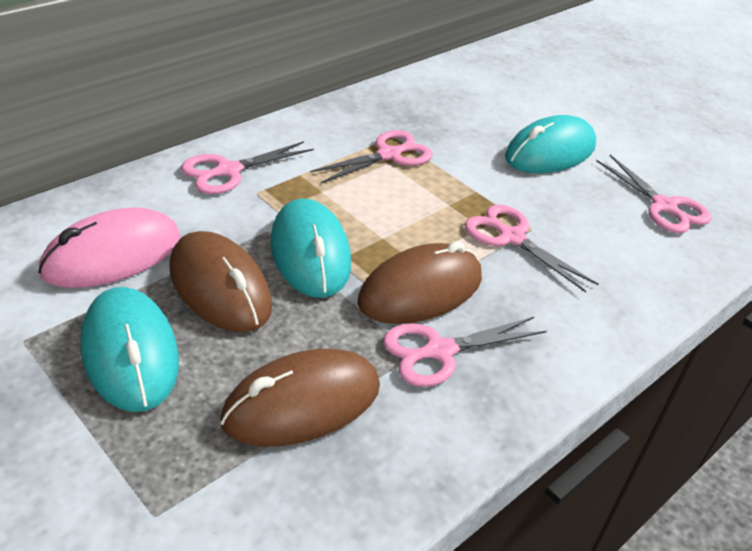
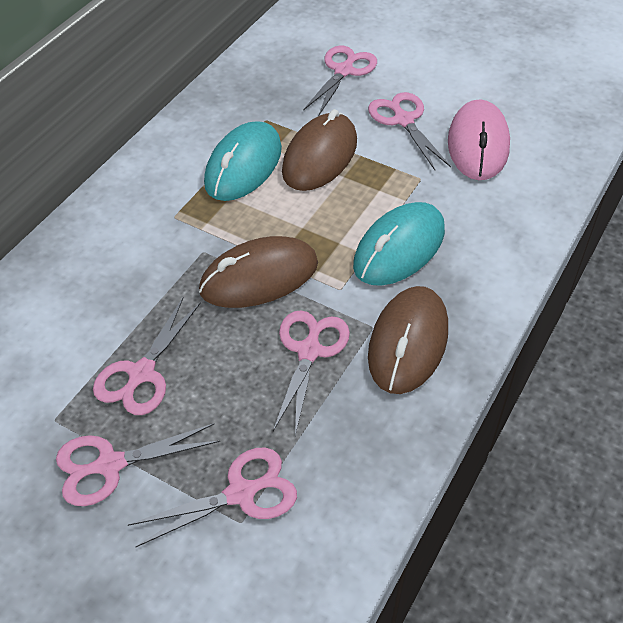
pink scissors: 5 -> 6
turquoise mouse: 3 -> 2

